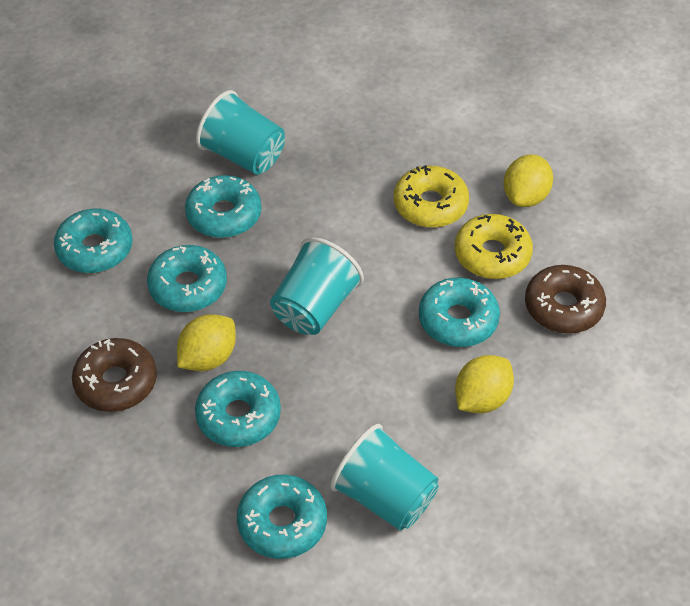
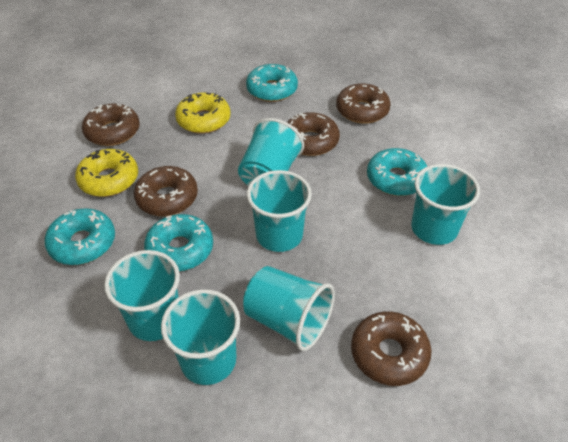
brown donut: 2 -> 5
turquoise cup: 3 -> 6
turquoise donut: 6 -> 4
yellow lemon: 3 -> 0

